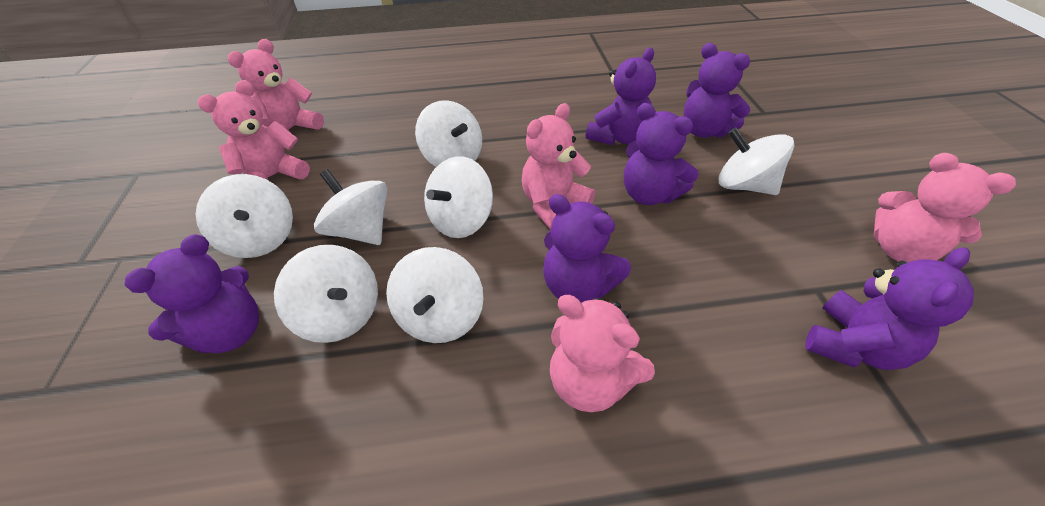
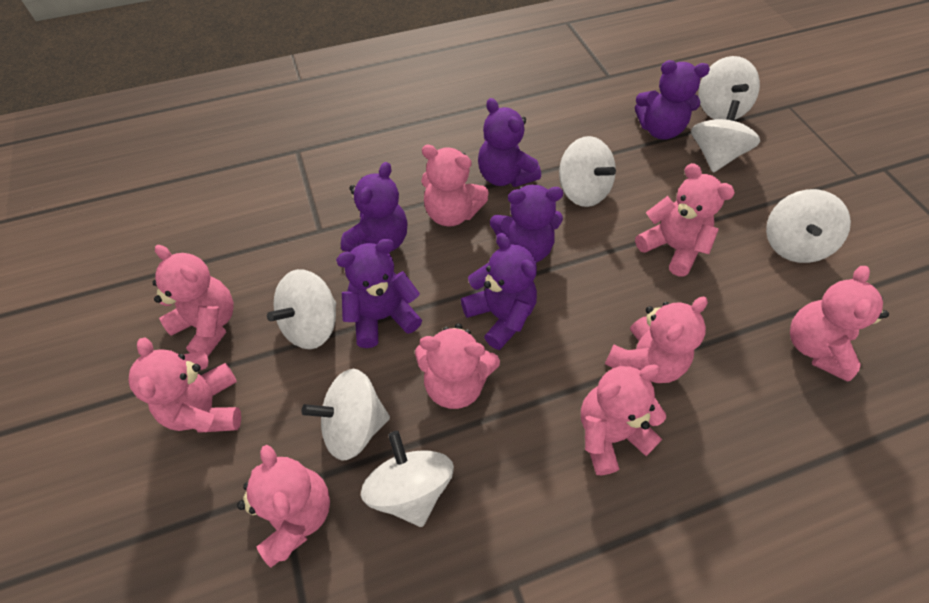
pink teddy bear: 5 -> 9

